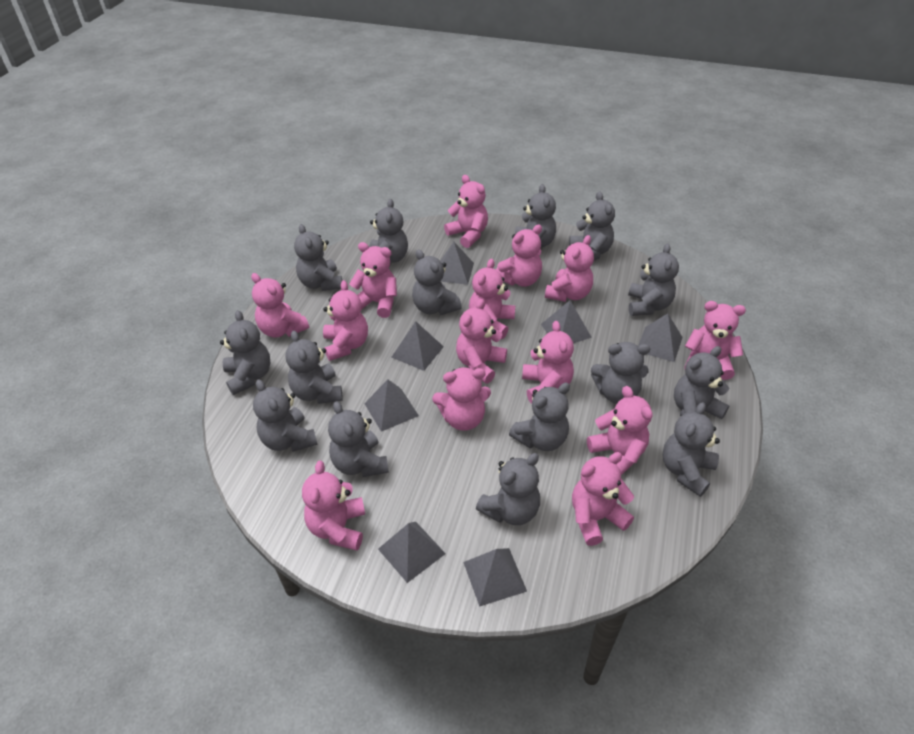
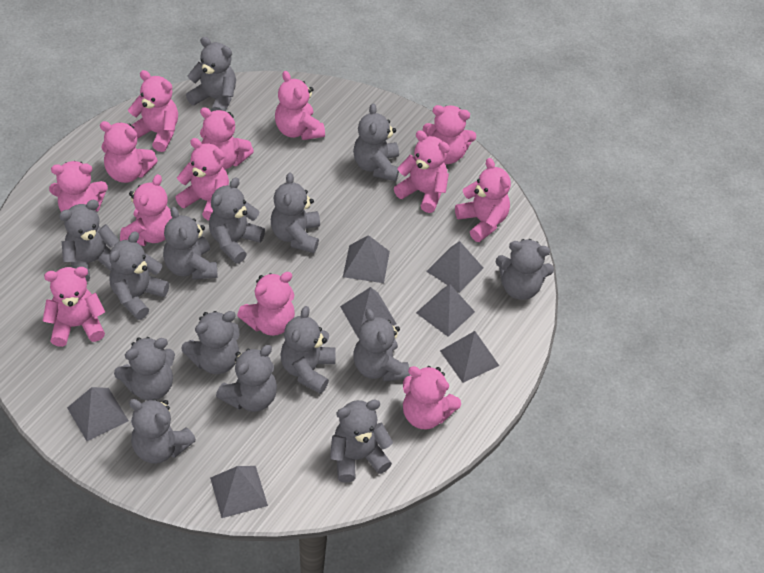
pink teddy bear: 14 -> 13

